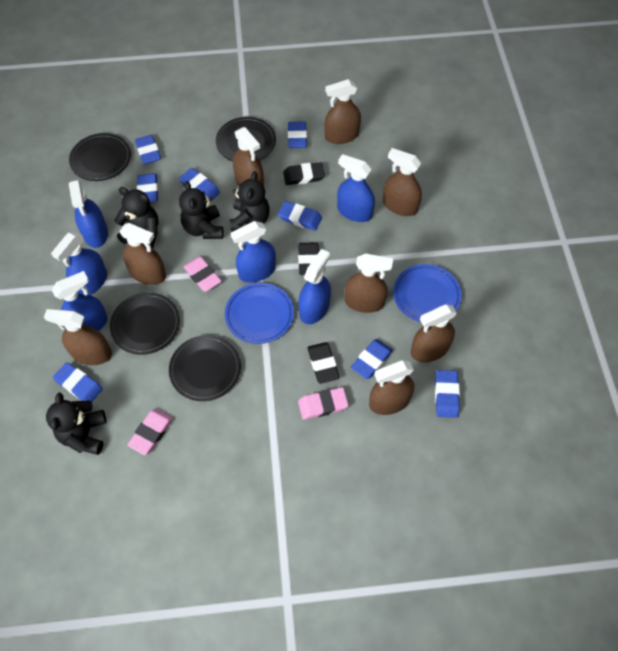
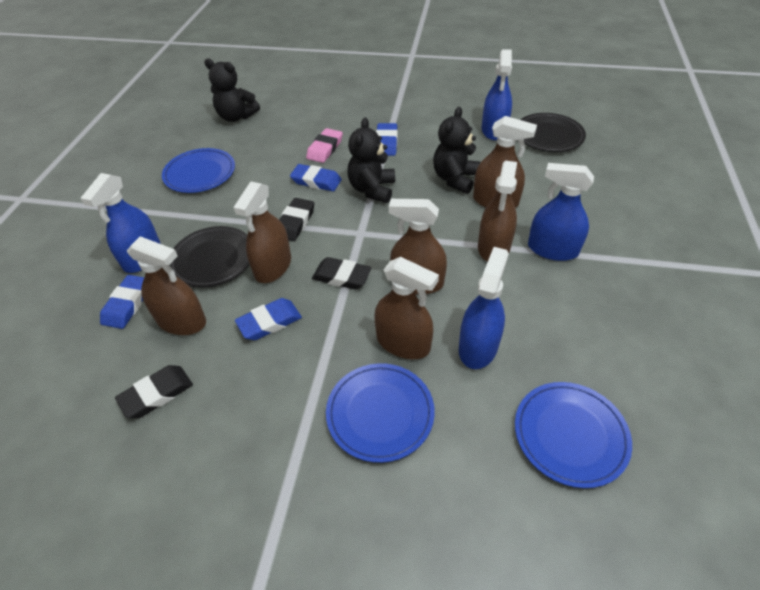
black plate: 4 -> 2
black teddy bear: 4 -> 3
blue eraser: 8 -> 4
blue plate: 2 -> 3
blue spray bottle: 6 -> 4
brown spray bottle: 8 -> 6
pink eraser: 3 -> 1

